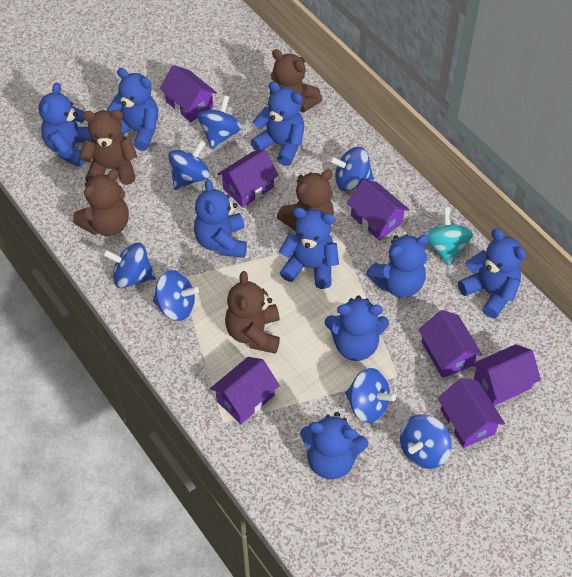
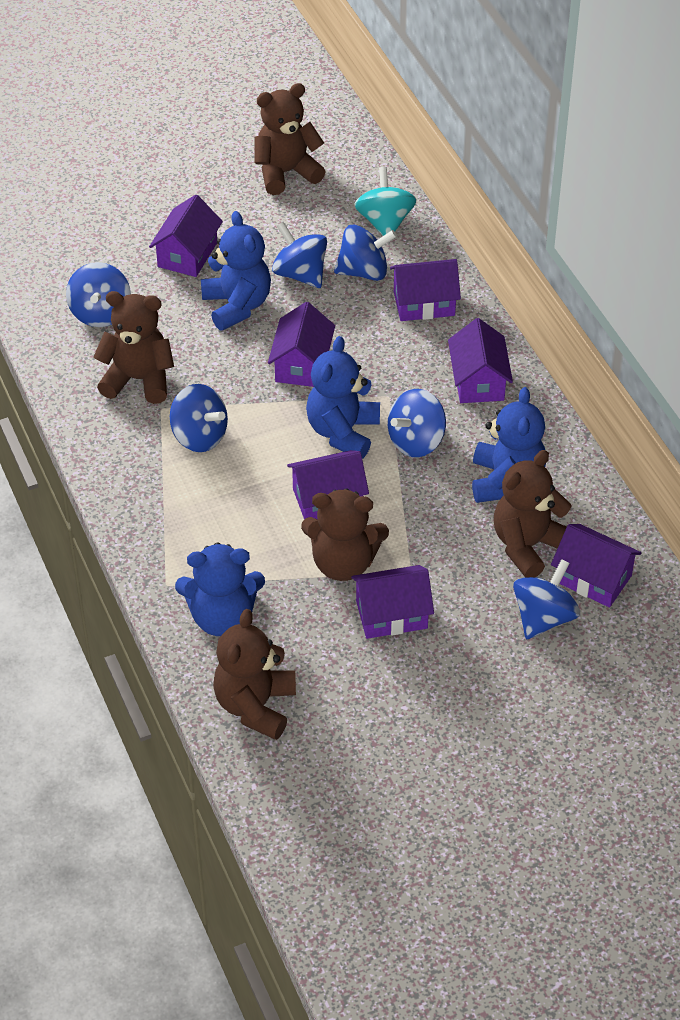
blue spinning top: 7 -> 6
blue teddy bear: 9 -> 4

